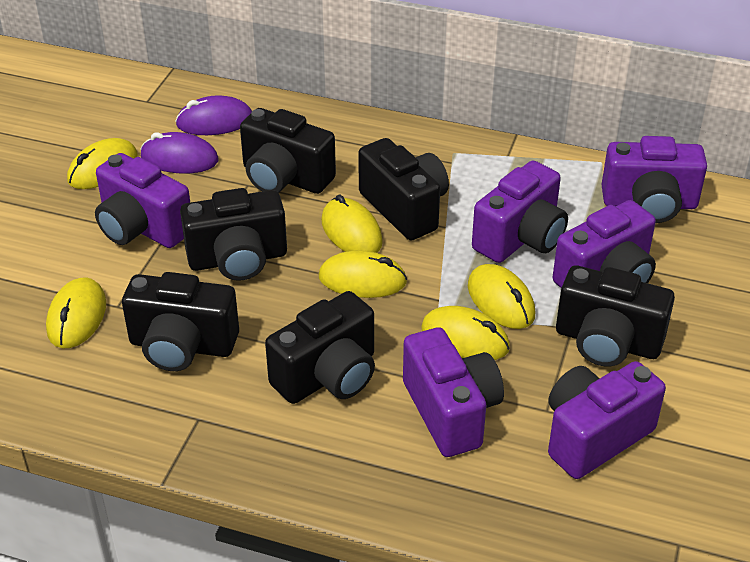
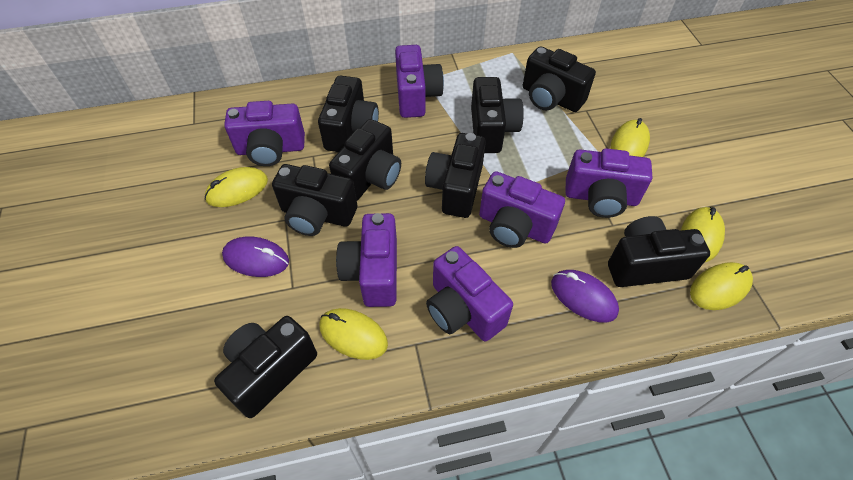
black camera: 6 -> 8
yellow mouse: 6 -> 5

